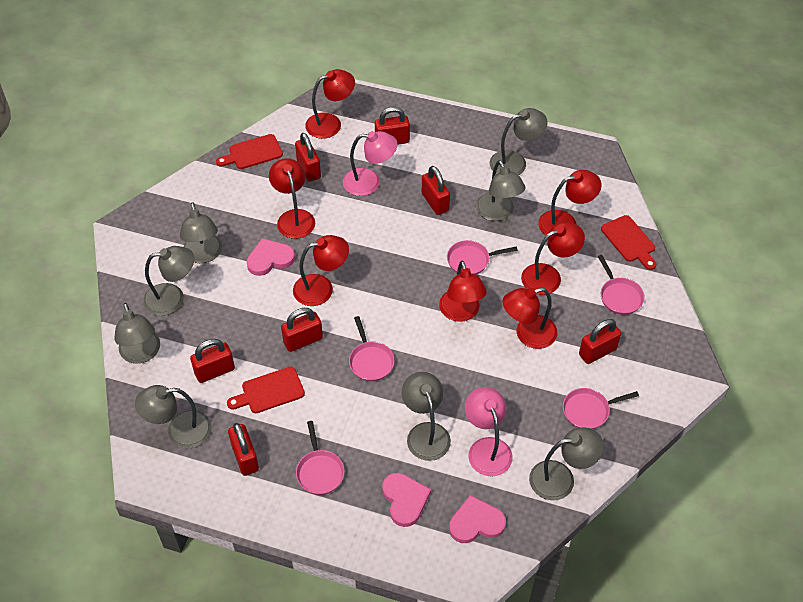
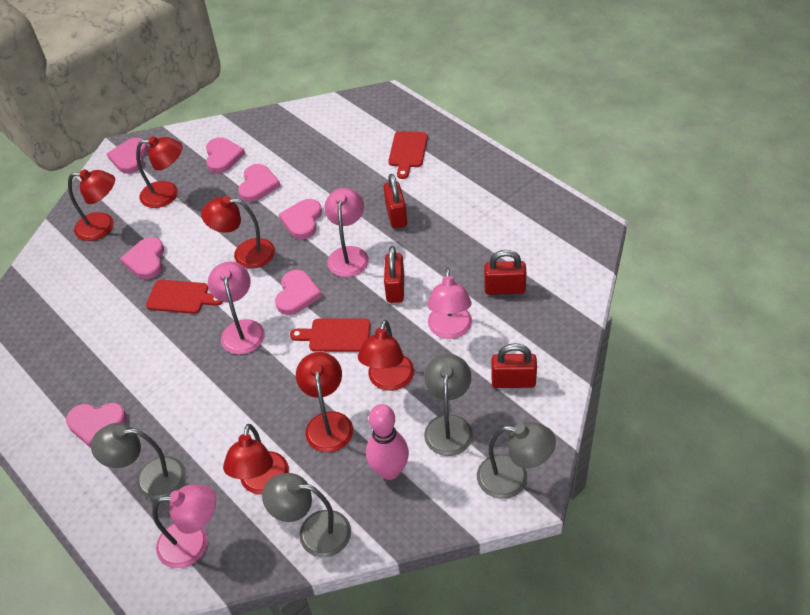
grey lamp: 8 -> 4
pink bowling pin: 0 -> 1
pink heart: 3 -> 7
pink lamp: 2 -> 4
pink pan: 5 -> 0
red lamp: 7 -> 6
red padlock: 7 -> 4

